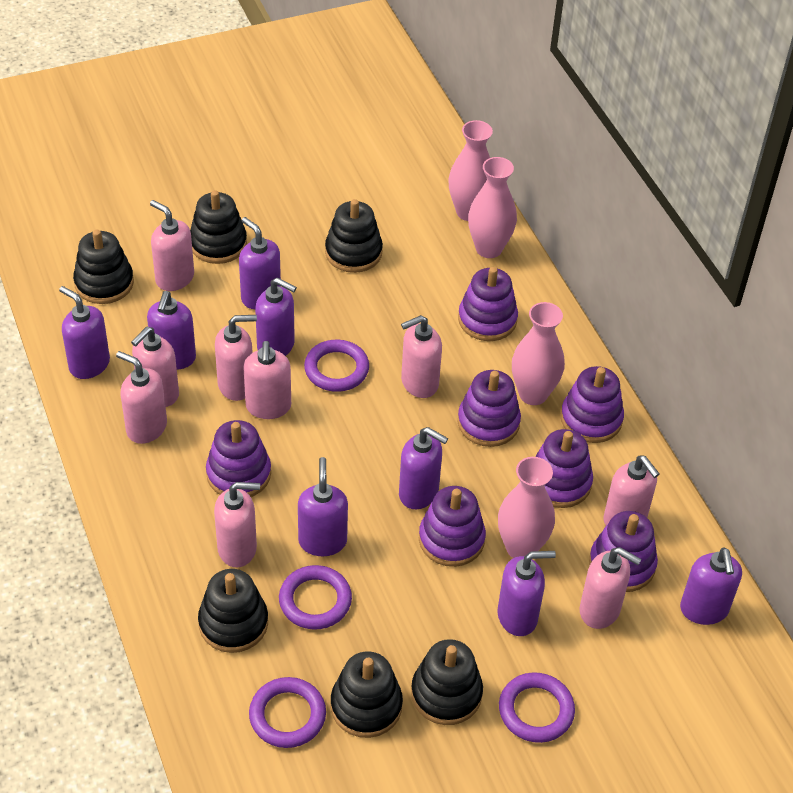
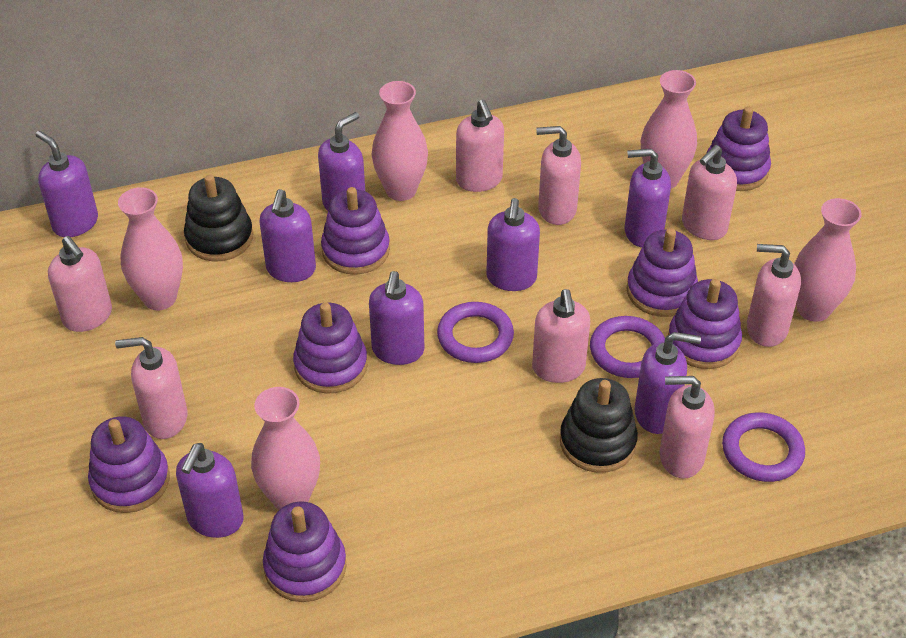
black stacking toy: 6 -> 2
pink soap dispenser: 9 -> 8
pink vase: 4 -> 5
purple ring: 4 -> 3

